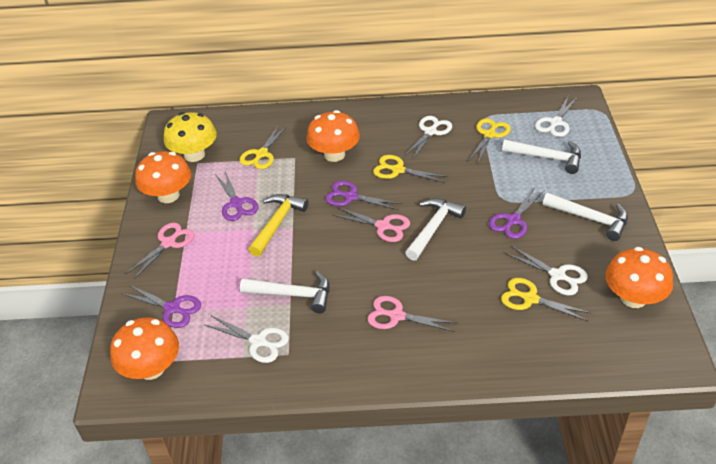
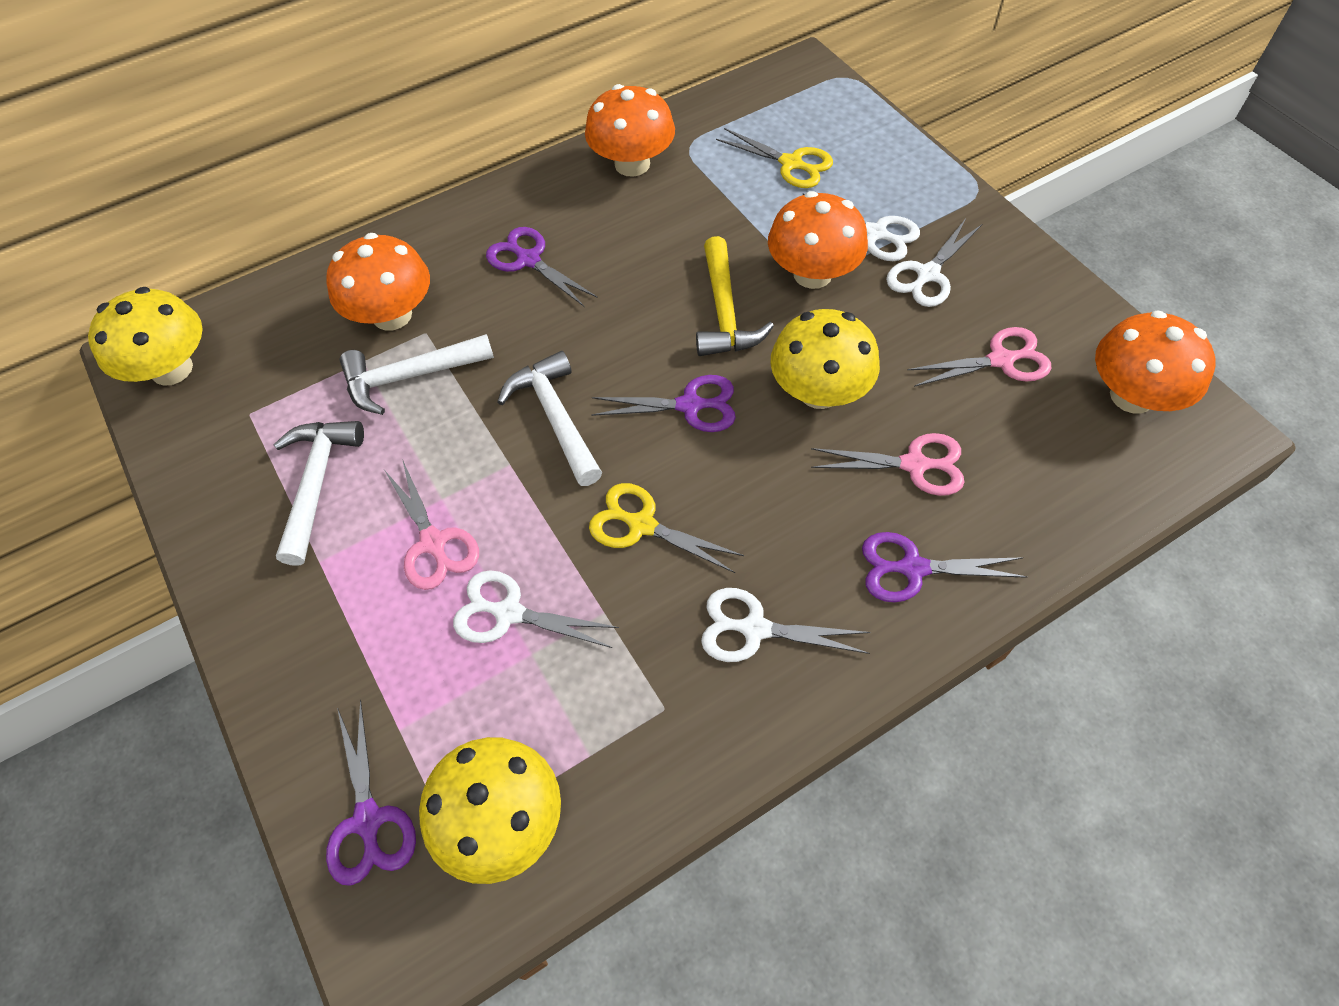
white hammer: 4 -> 3
yellow mushroom: 1 -> 3
yellow scissors: 4 -> 2

